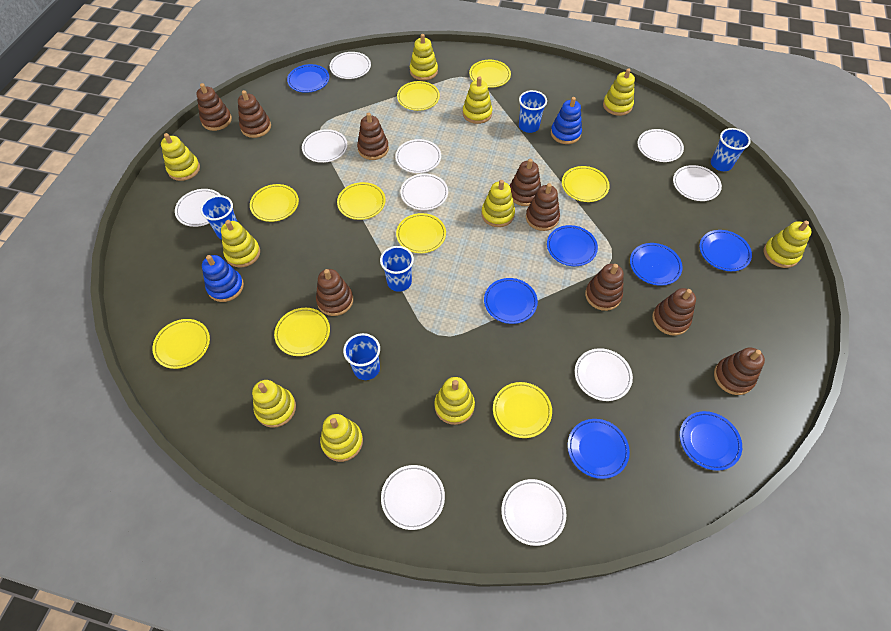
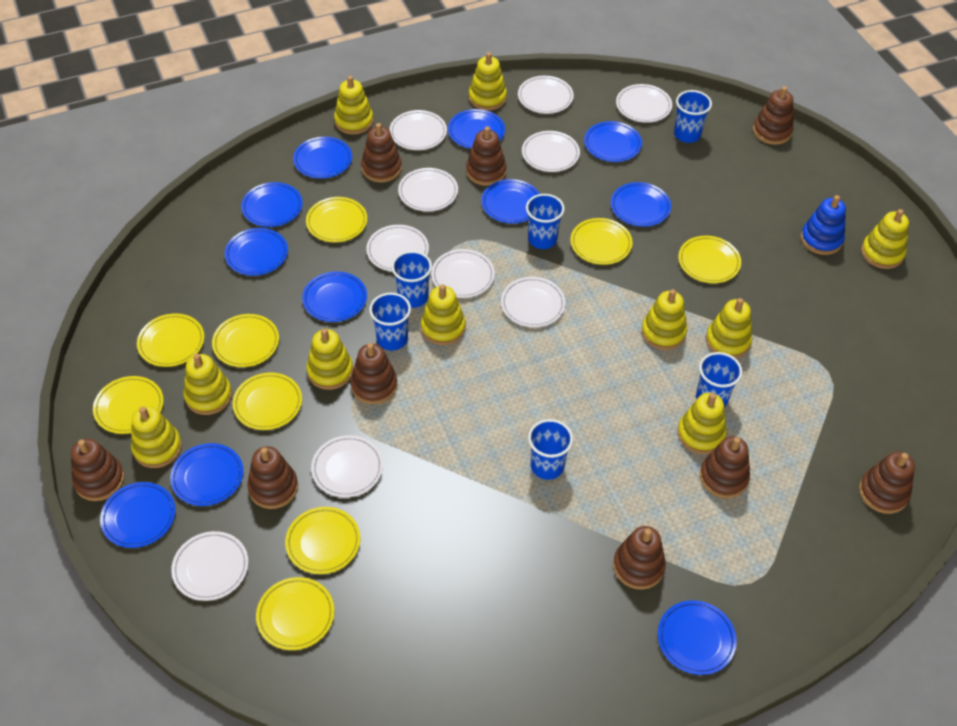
blue cup: 5 -> 6
blue plate: 7 -> 11
blue stacking toy: 2 -> 1

